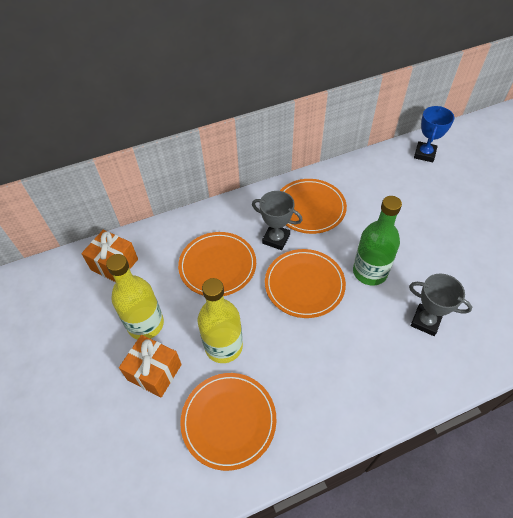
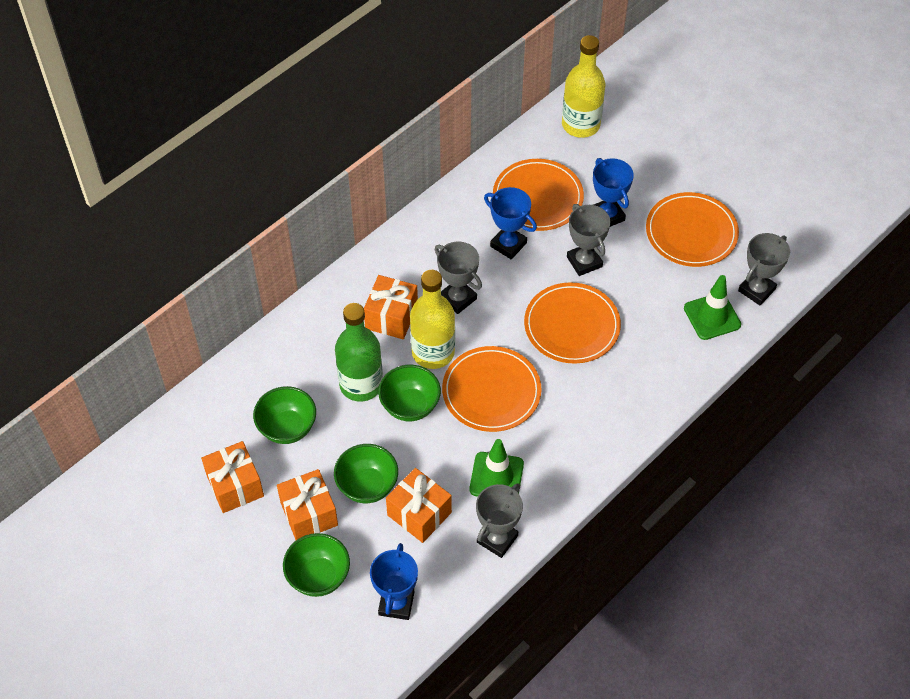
blue trophy: 1 -> 3
green bowl: 0 -> 4
green traffic cone: 0 -> 2
grey trophy: 2 -> 4
orange gift: 2 -> 4

